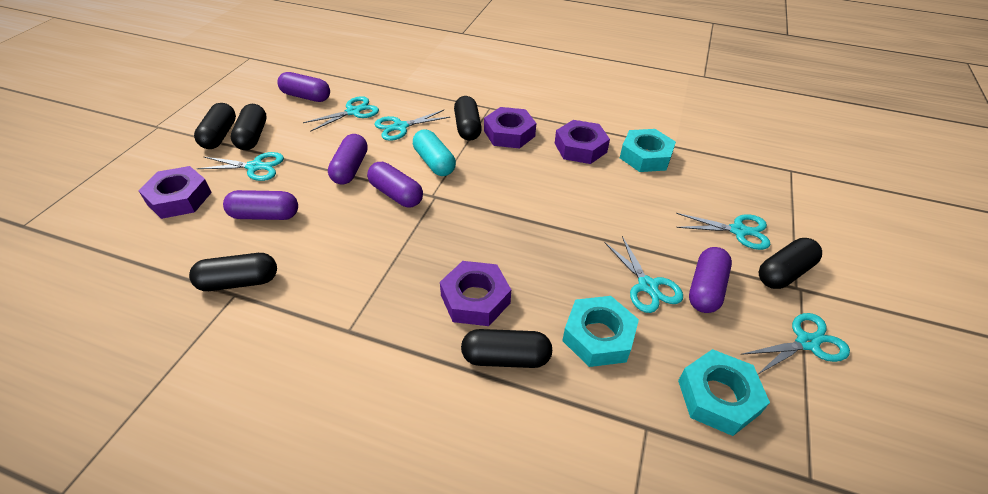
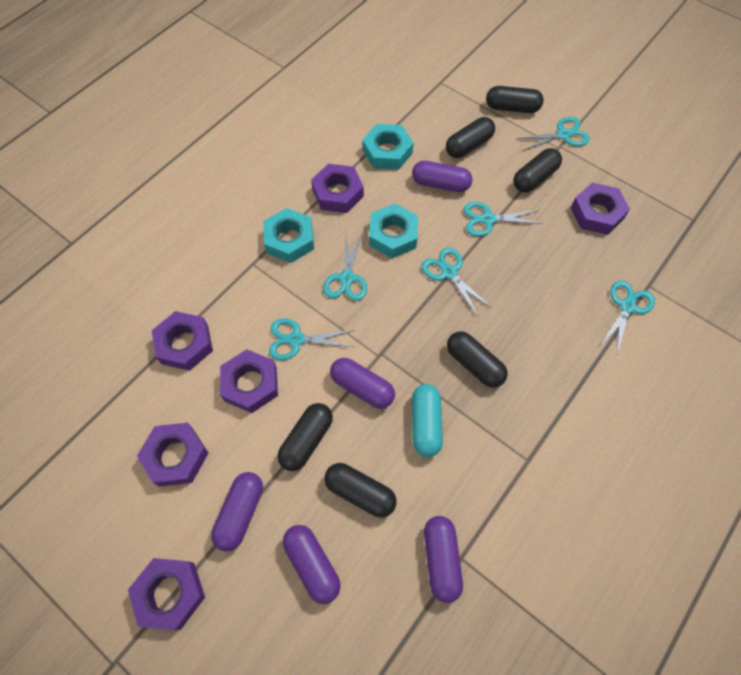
purple nut: 4 -> 6

